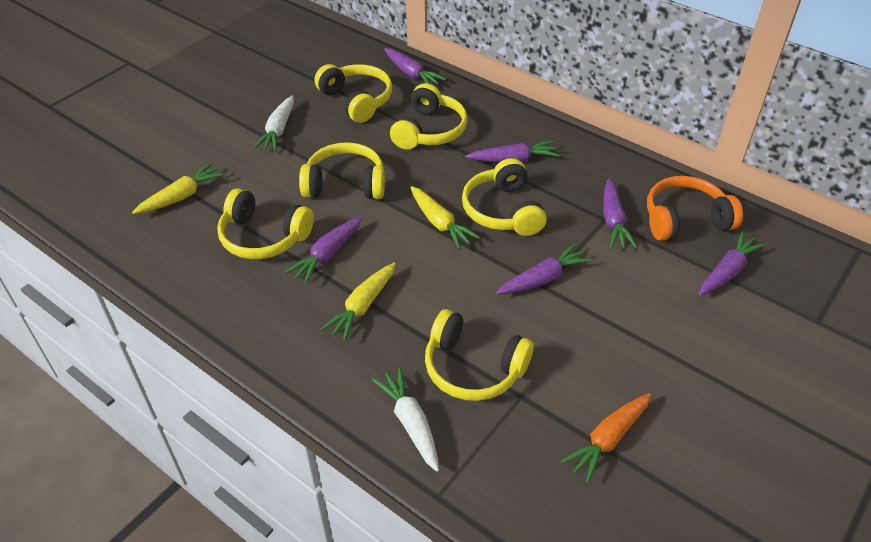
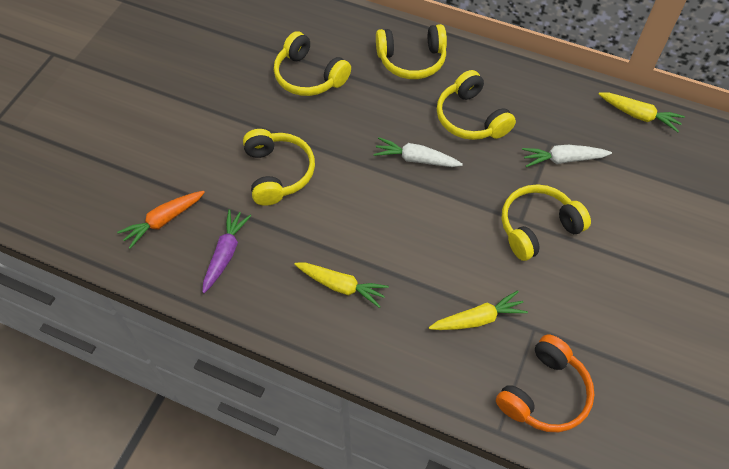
purple carrot: 6 -> 1
yellow headphones: 6 -> 5

